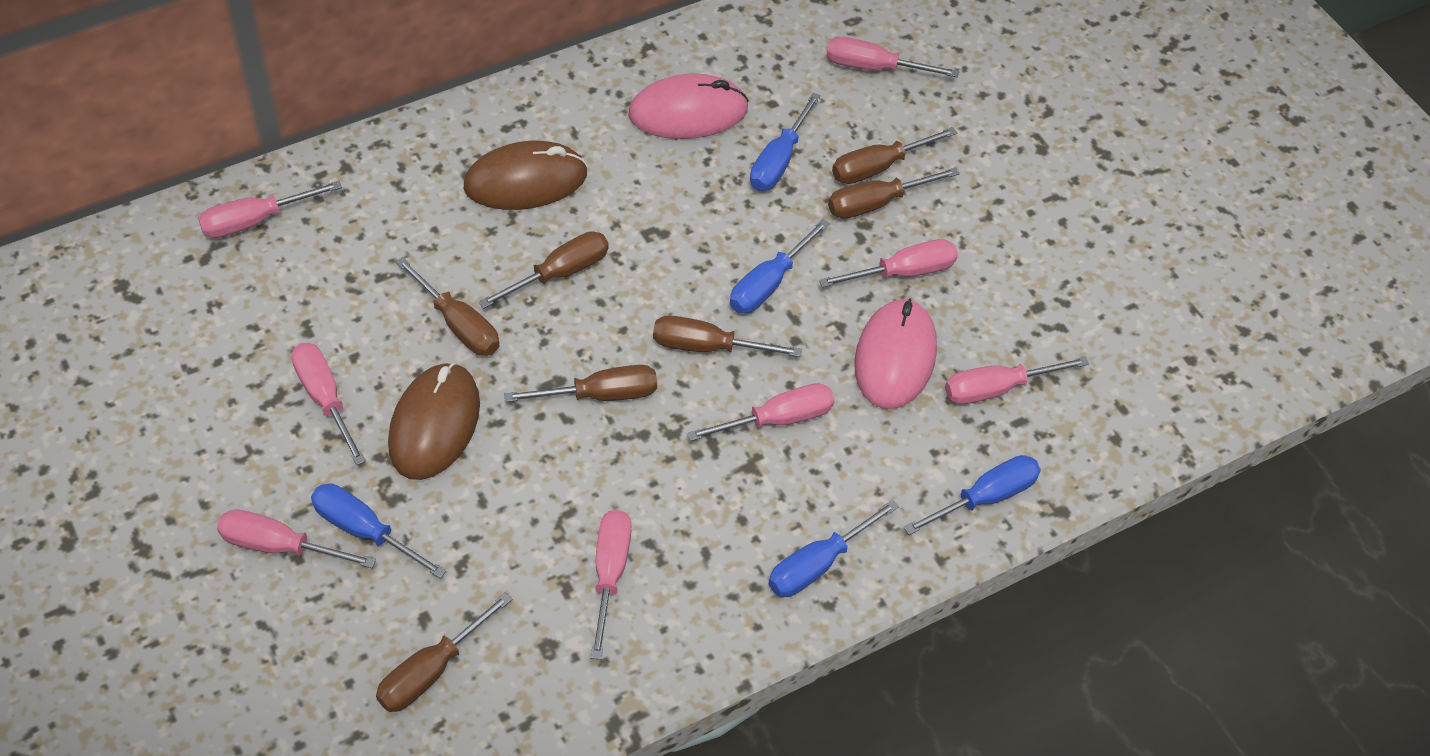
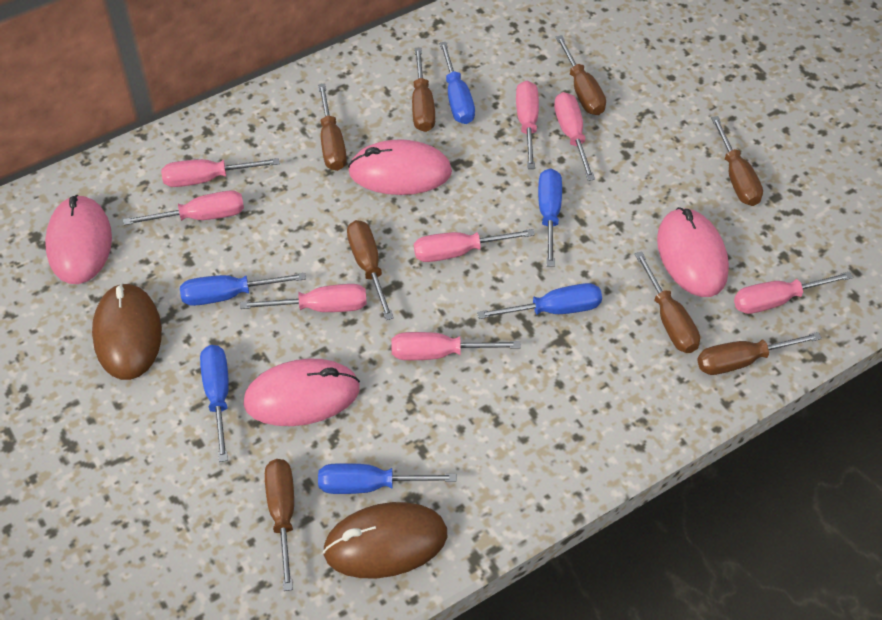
blue screwdriver: 5 -> 6
brown screwdriver: 7 -> 8
pink mouse: 2 -> 4

